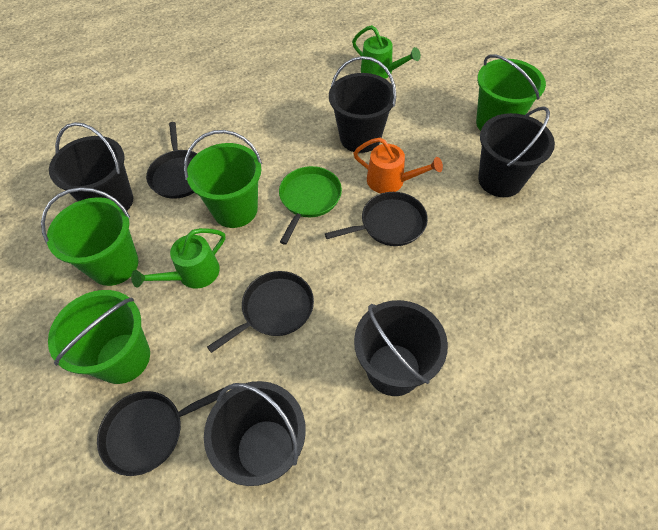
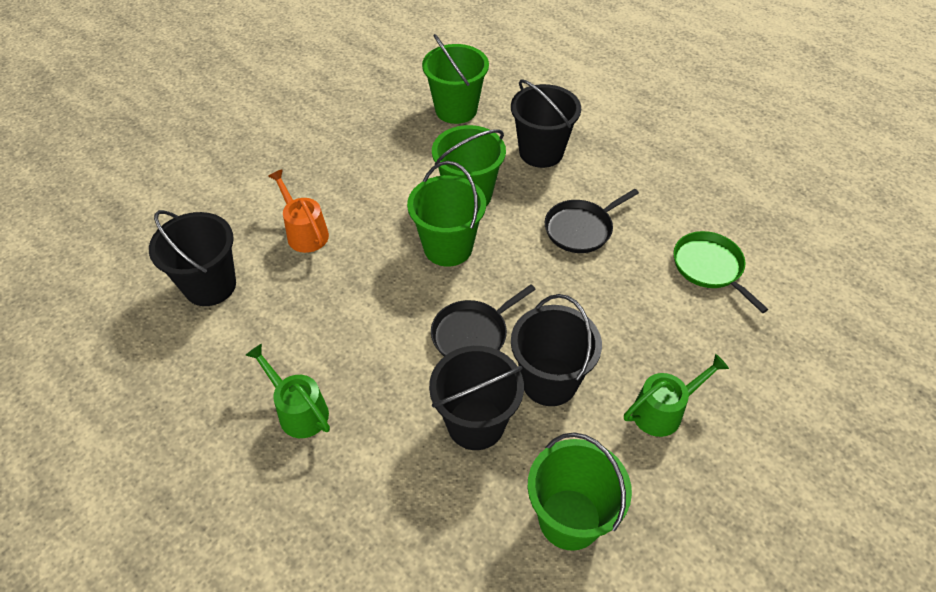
black bucket: 5 -> 4
black pan: 4 -> 2

